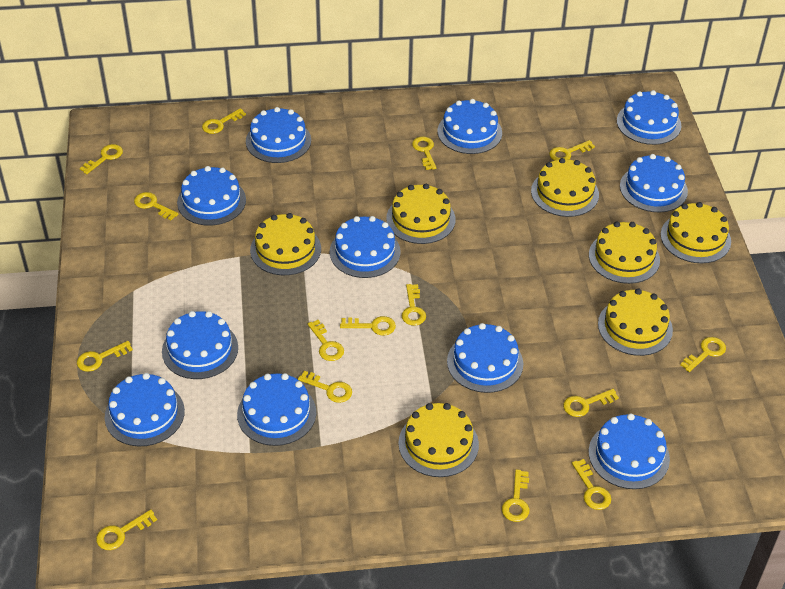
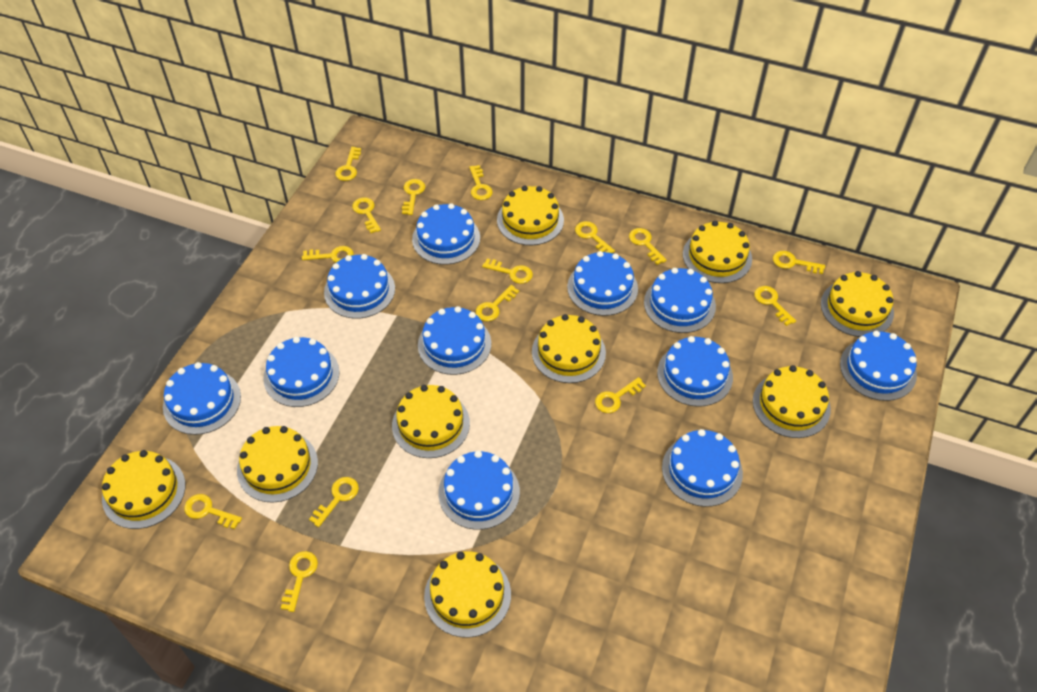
yellow cake: 7 -> 9

